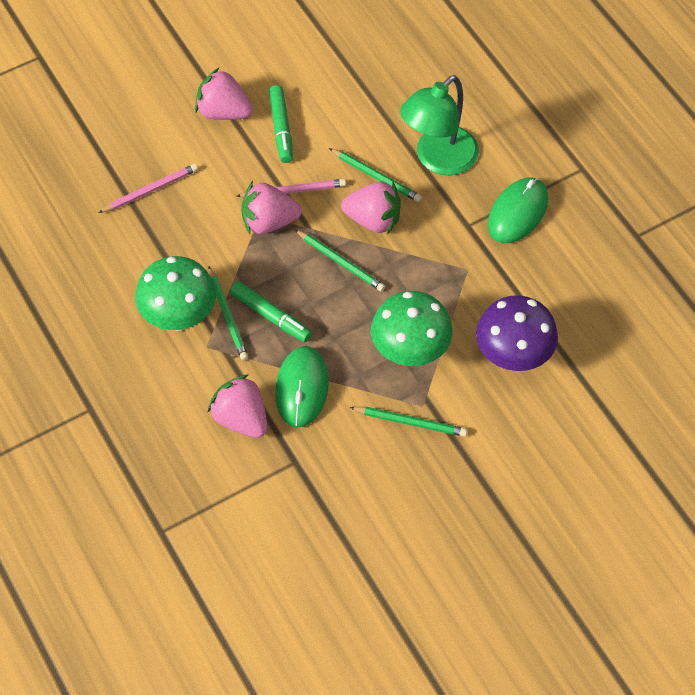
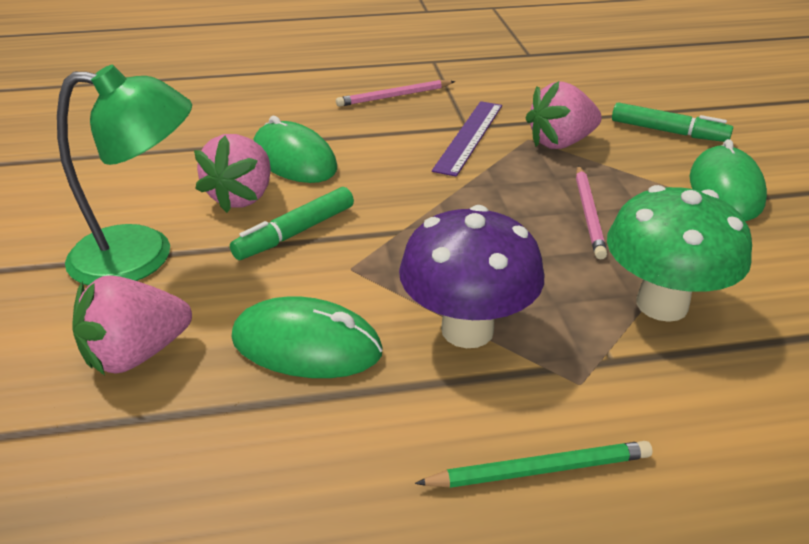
green mouse: 2 -> 3
green mushroom: 2 -> 1
green pencil: 4 -> 1
pink strawberry: 4 -> 3
purple ruler: 0 -> 1

